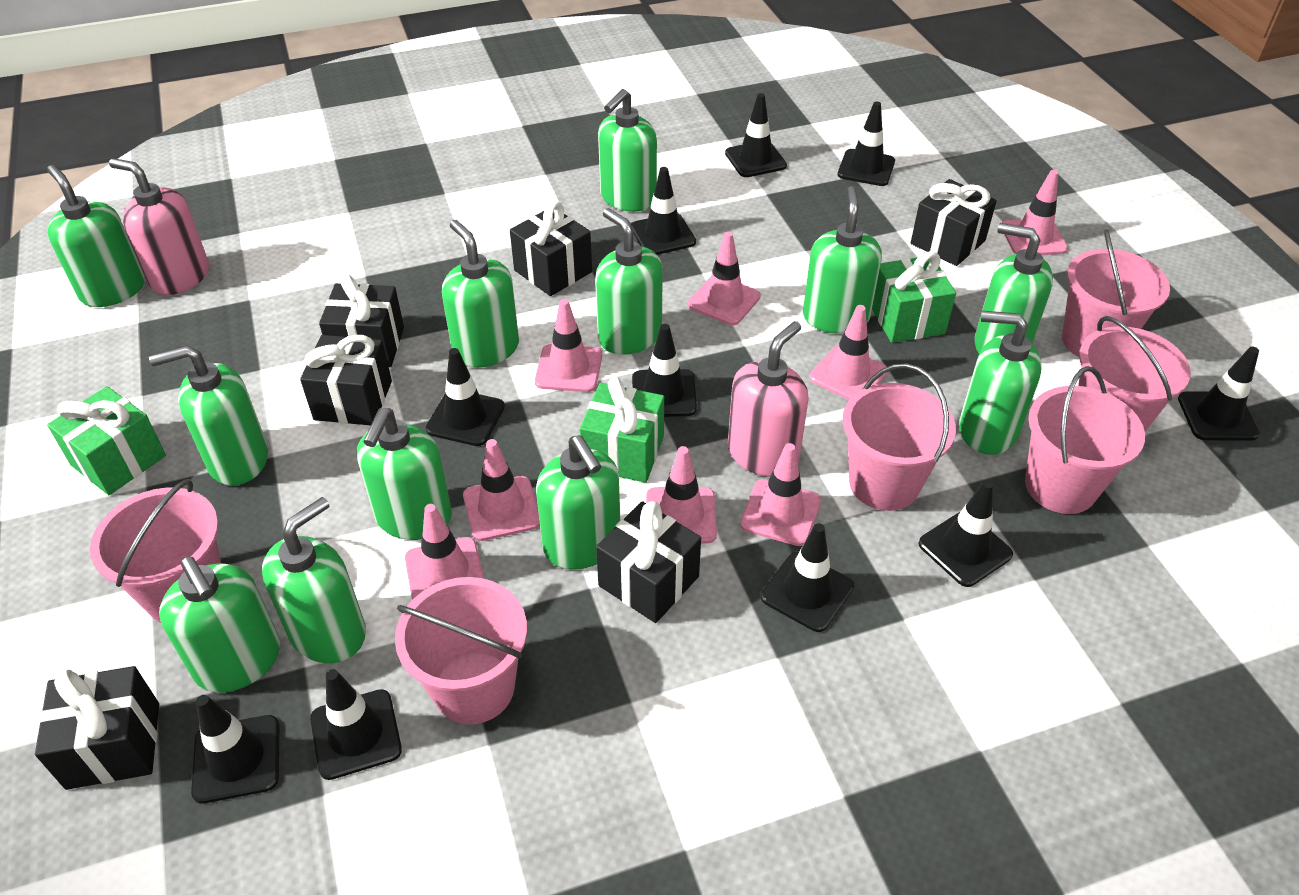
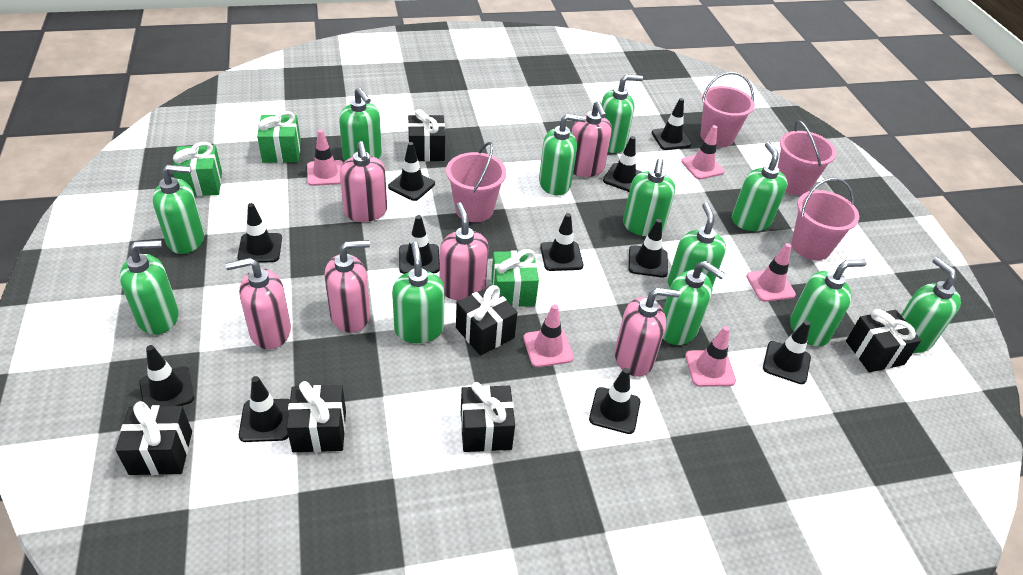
black traffic cone: 10 -> 11
pink bucket: 6 -> 4
pink soap dispenser: 2 -> 6
pink traffic cone: 8 -> 5

